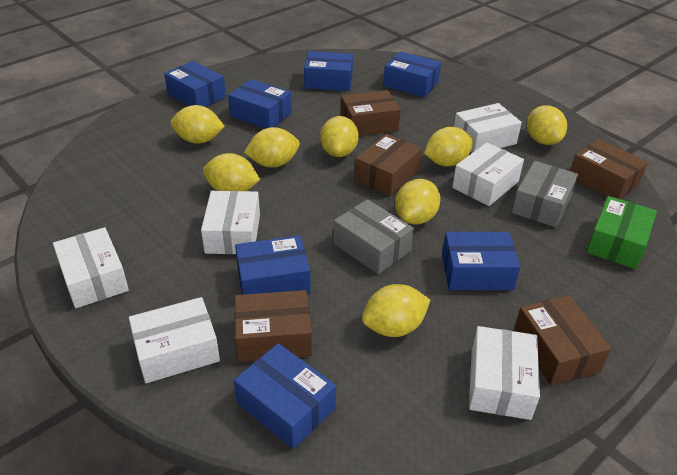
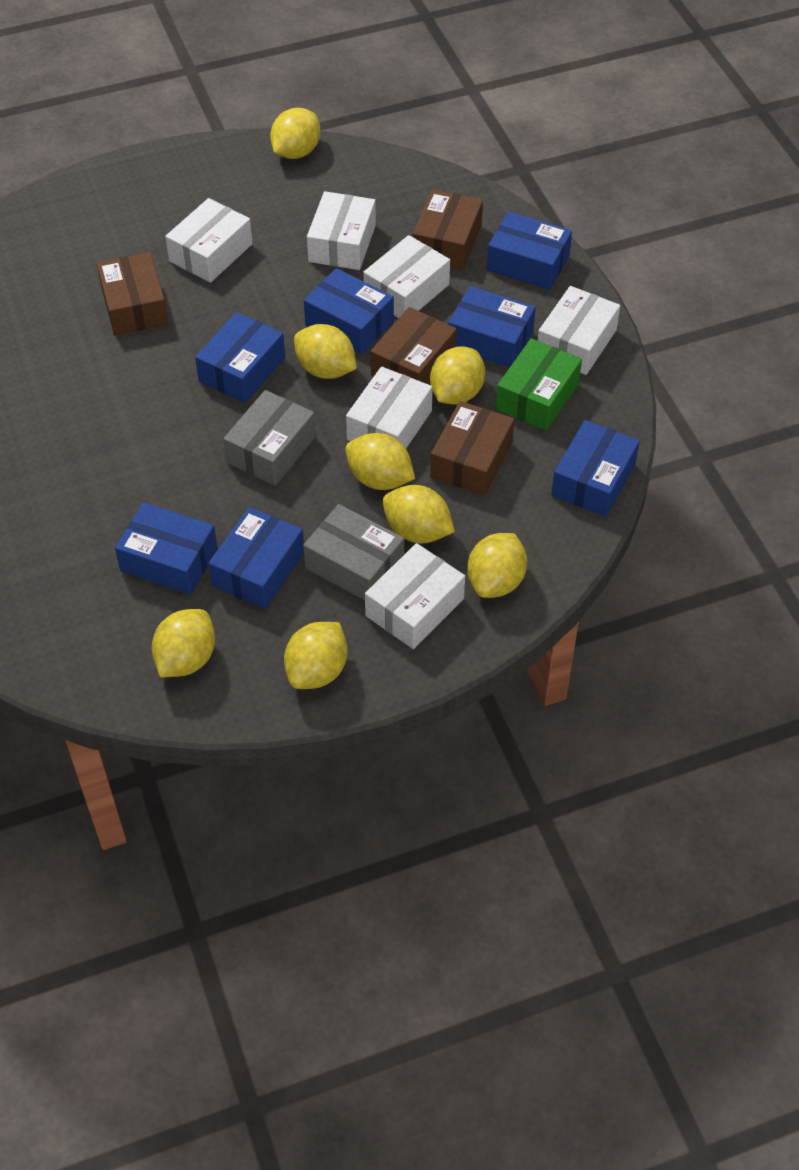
brown box: 5 -> 4

